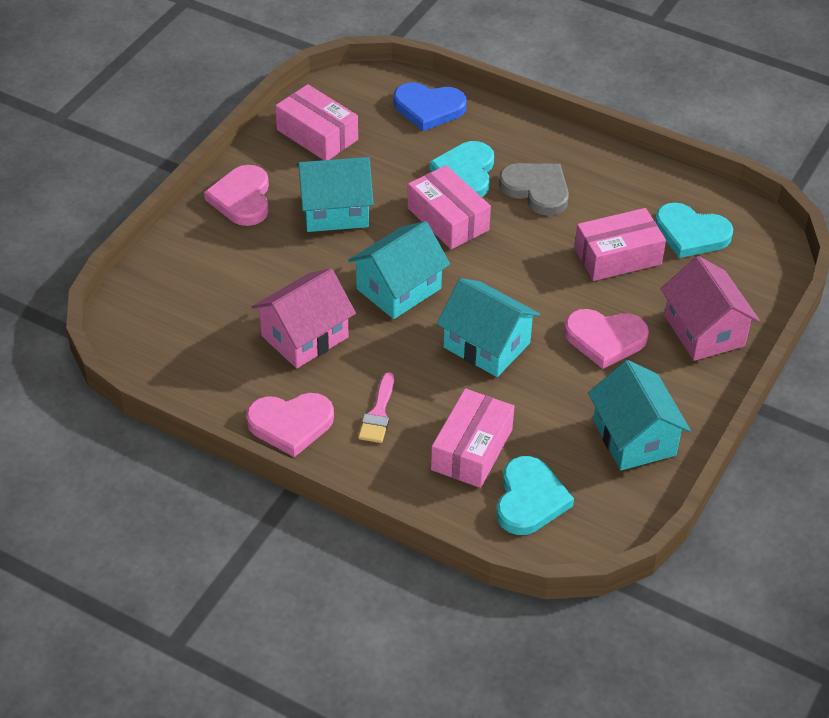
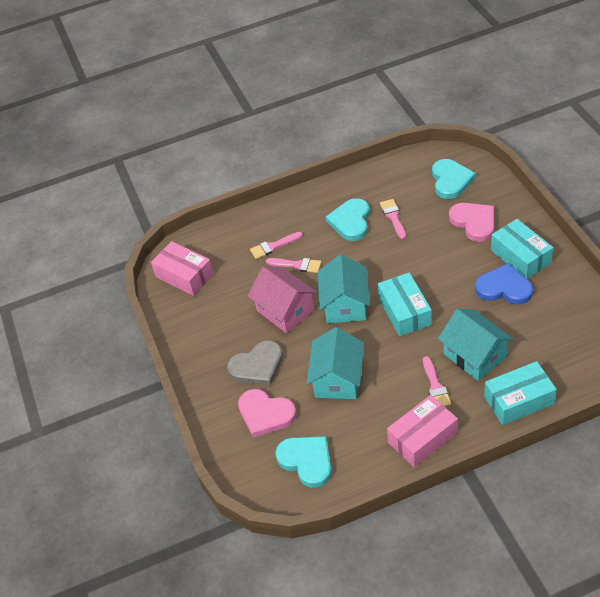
pink box: 4 -> 2
pink brush: 1 -> 4
pink heart: 3 -> 2
pink house: 2 -> 1
turquoise box: 0 -> 3
turquoise house: 4 -> 3

